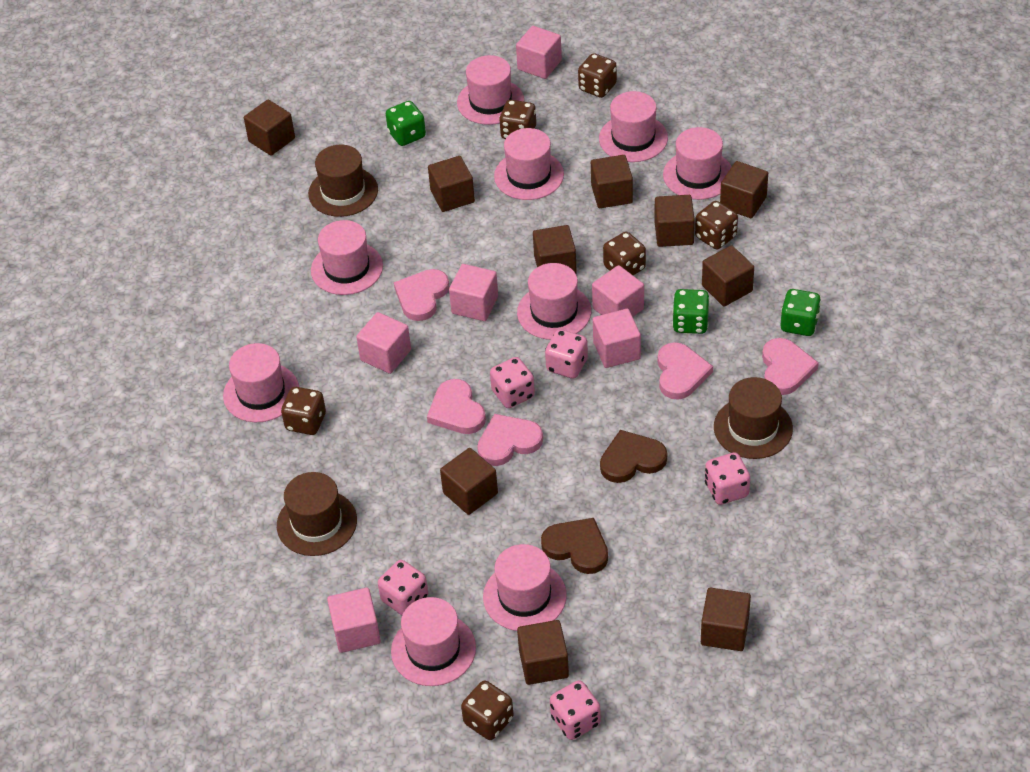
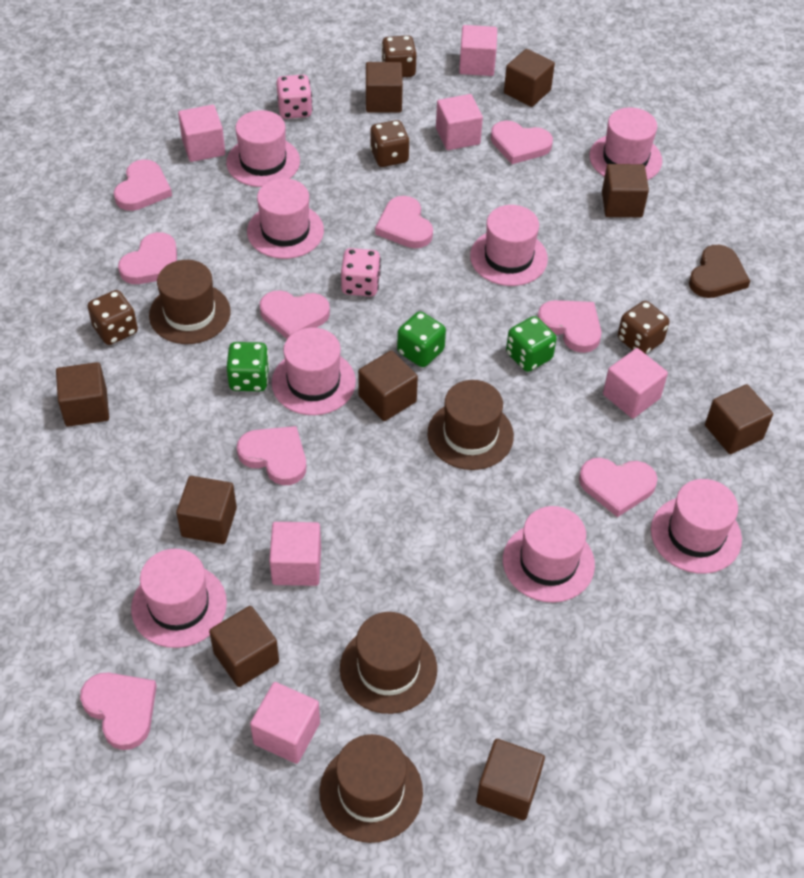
brown cube: 10 -> 9
brown dice: 6 -> 4
brown hat: 3 -> 4
brown heart: 2 -> 1
pink dice: 5 -> 2
pink hat: 9 -> 8
pink heart: 5 -> 9

